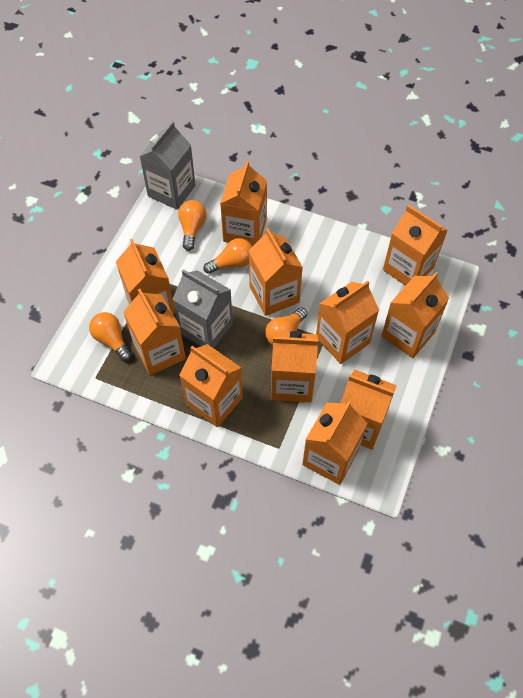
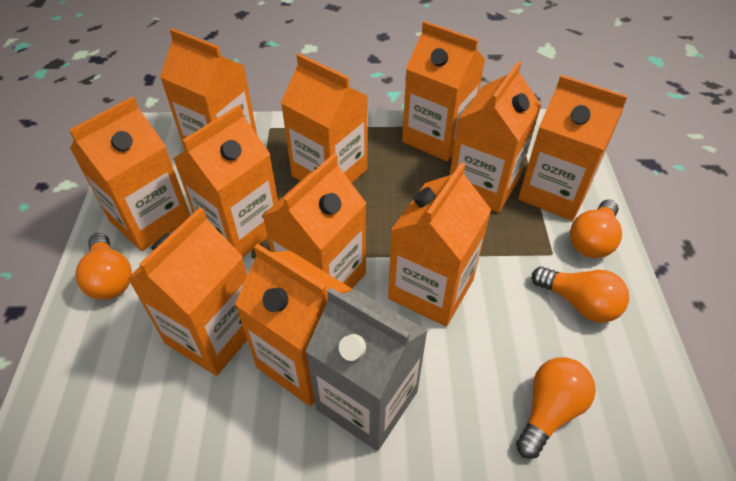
grey carton: 2 -> 1

